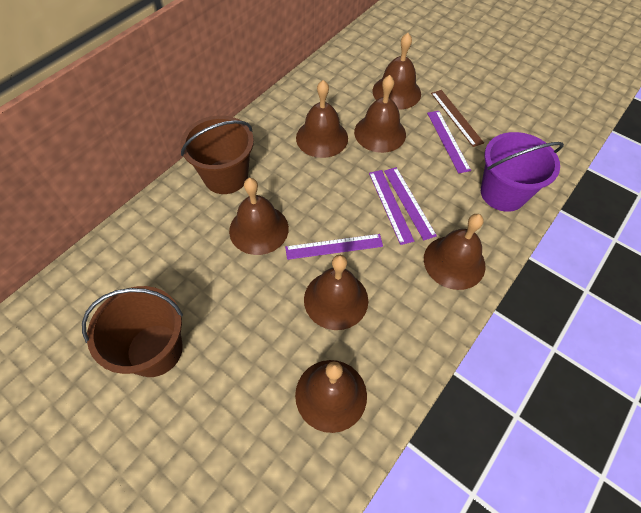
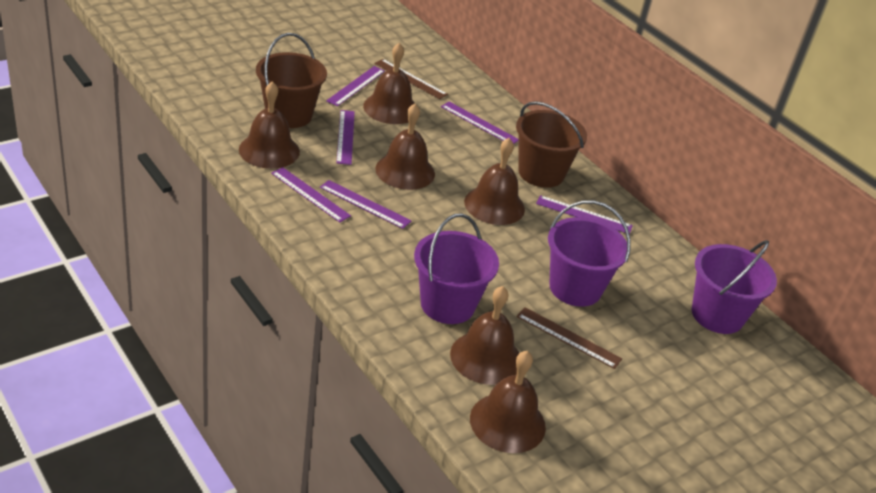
brown bell: 7 -> 6
brown ruler: 1 -> 2
purple bucket: 1 -> 3
purple ruler: 4 -> 6

